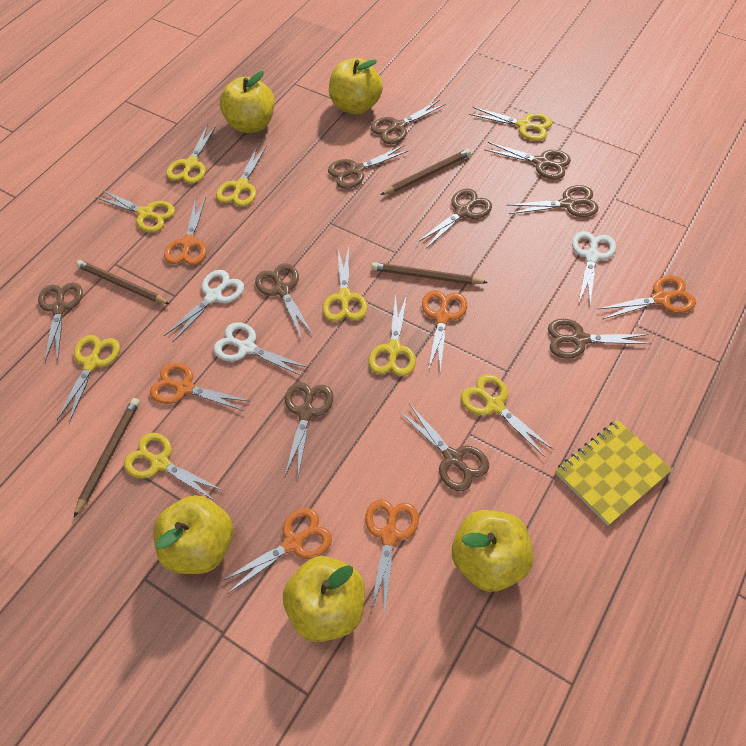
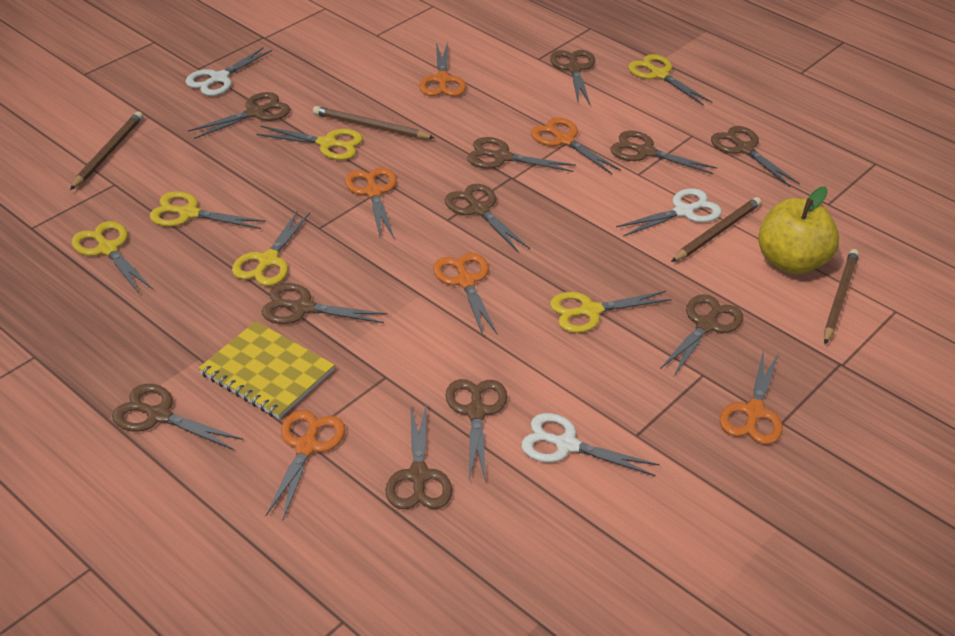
brown scissors: 10 -> 11
yellow apple: 5 -> 1
yellow scissors: 9 -> 6

